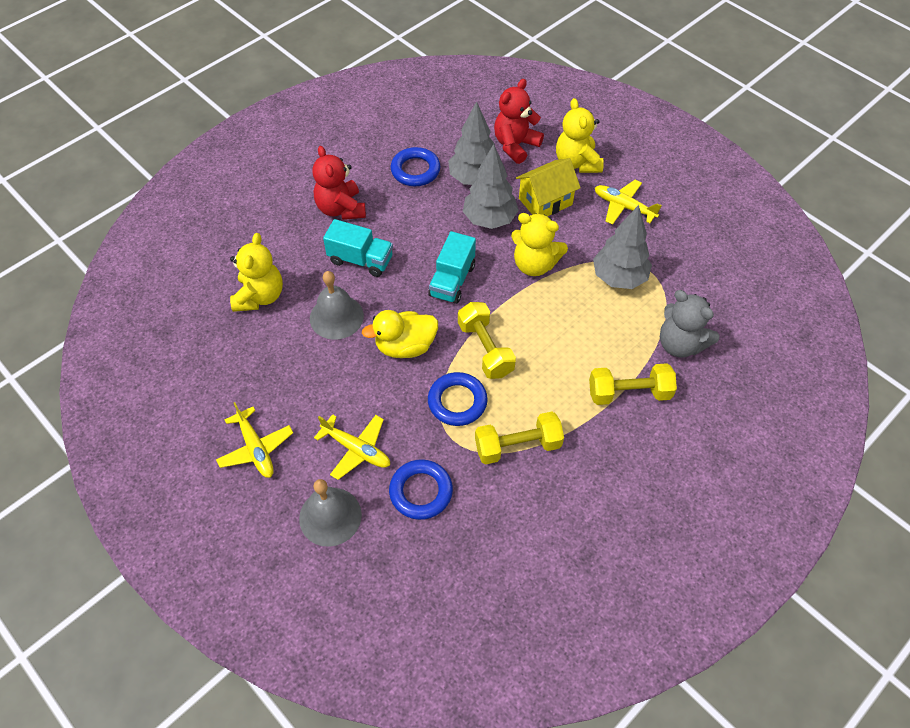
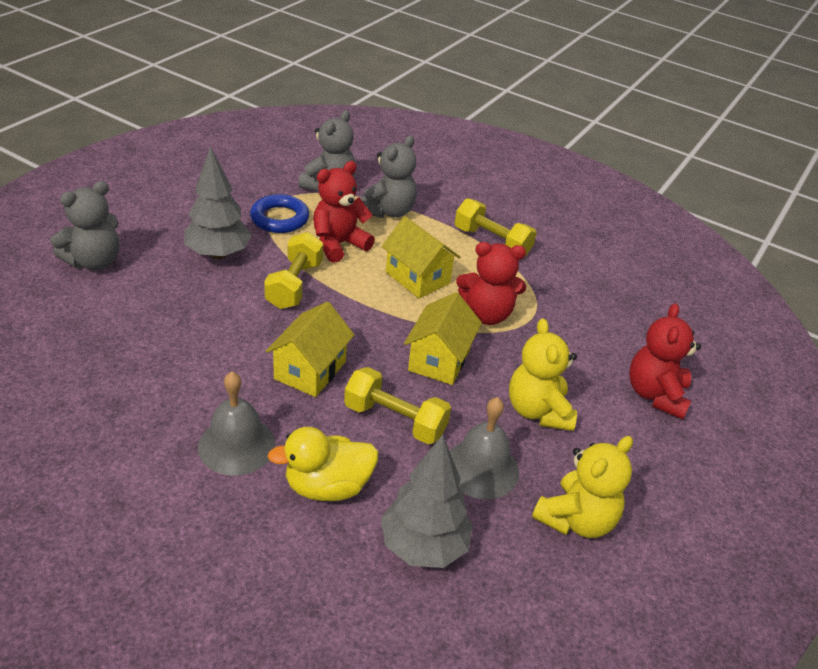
blue ring: 3 -> 1
grey teddy bear: 1 -> 3
grey tree: 3 -> 2
red teddy bear: 2 -> 3
turquoise truck: 2 -> 0
yellow house: 1 -> 3
yellow plane: 3 -> 0
yellow teddy bear: 3 -> 2

